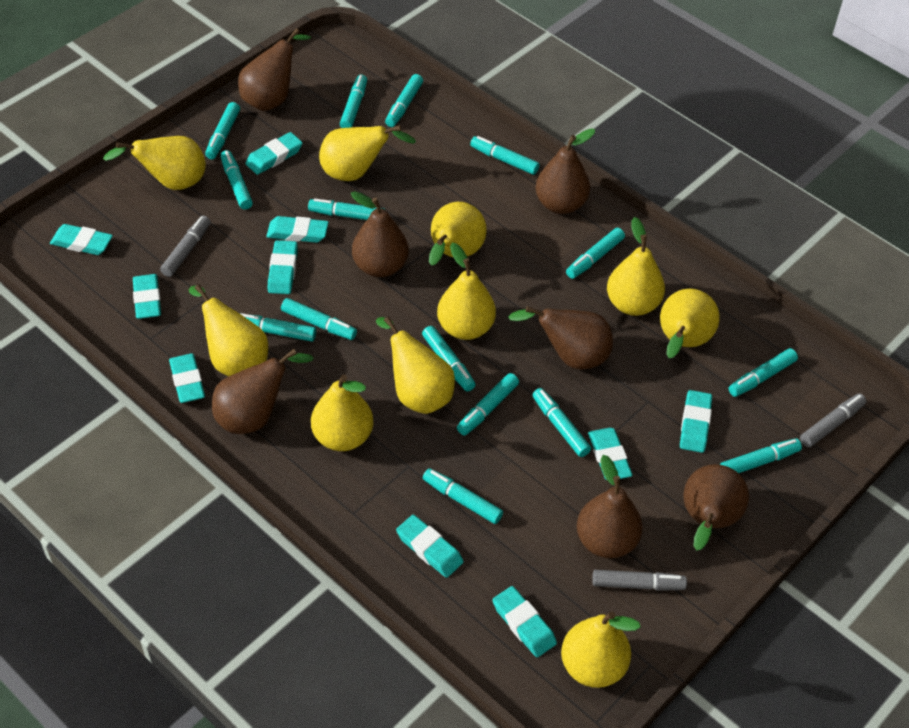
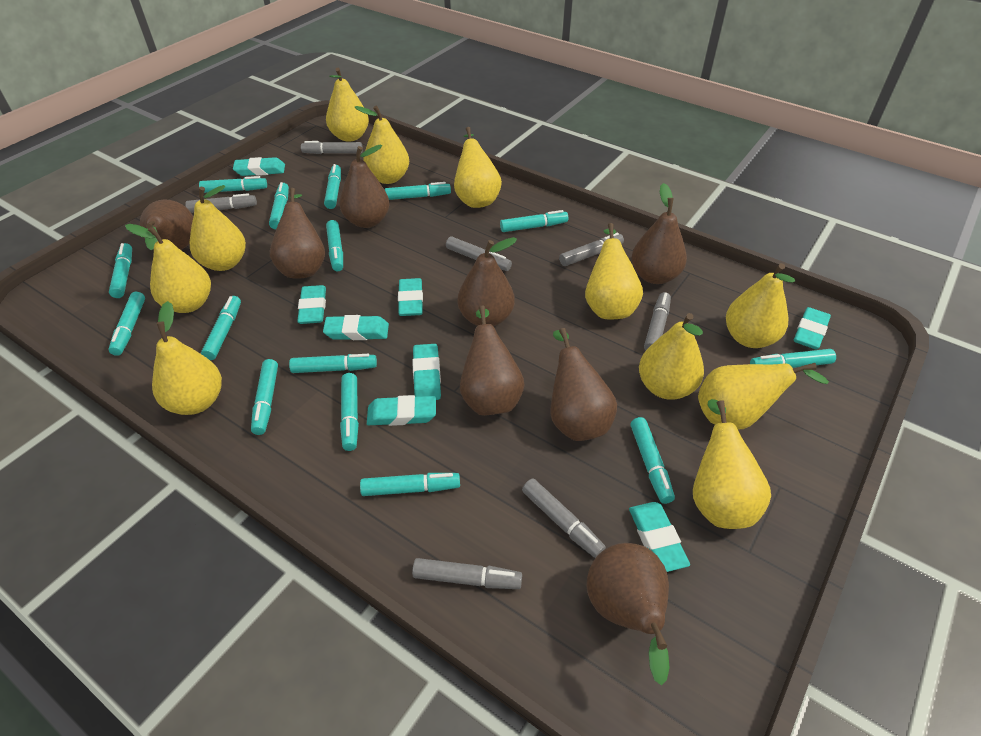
brown pear: 7 -> 8
grey marker: 3 -> 7
turquoise eraser: 10 -> 8
yellow pear: 10 -> 11

